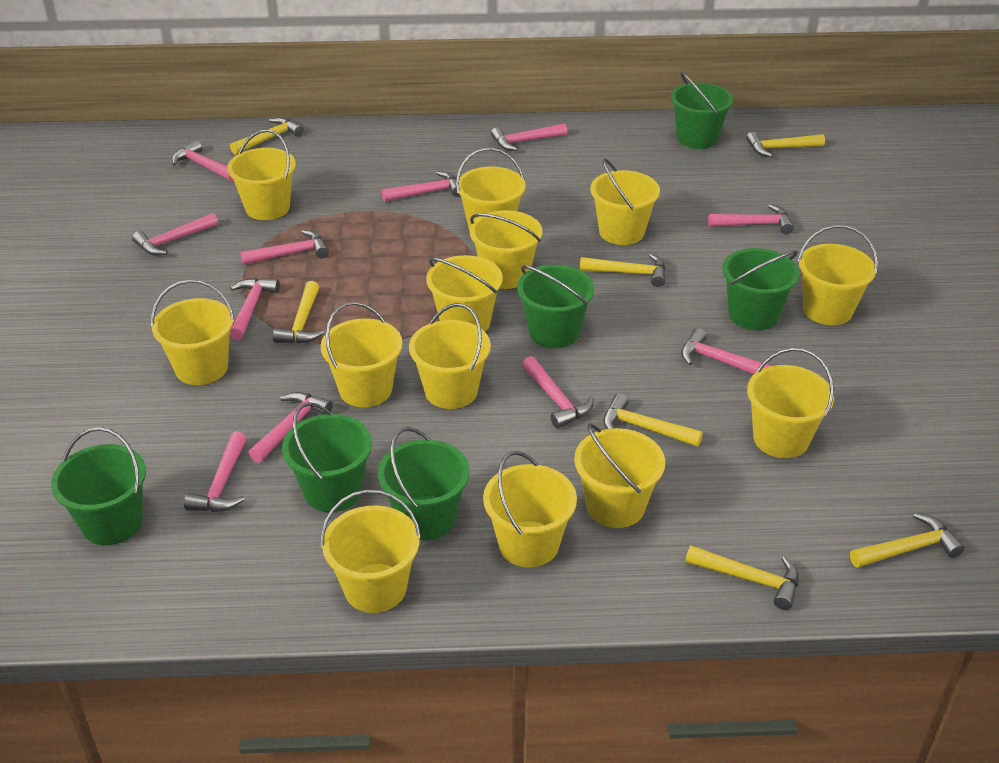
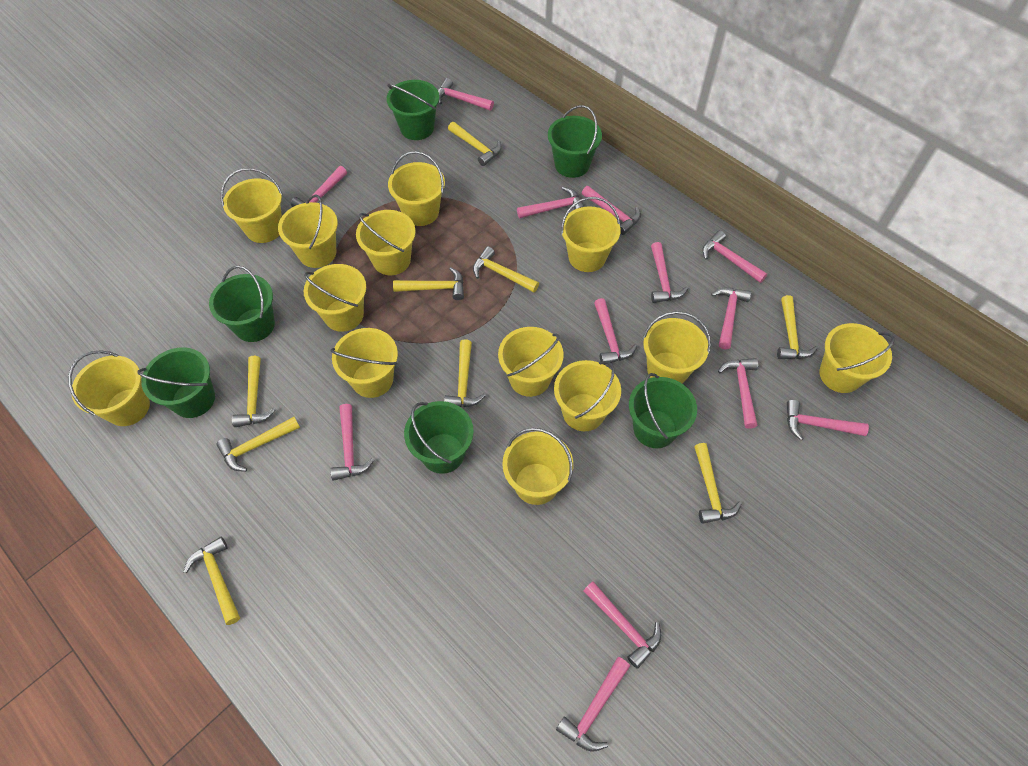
pink hammer: 11 -> 13
yellow hammer: 7 -> 9

